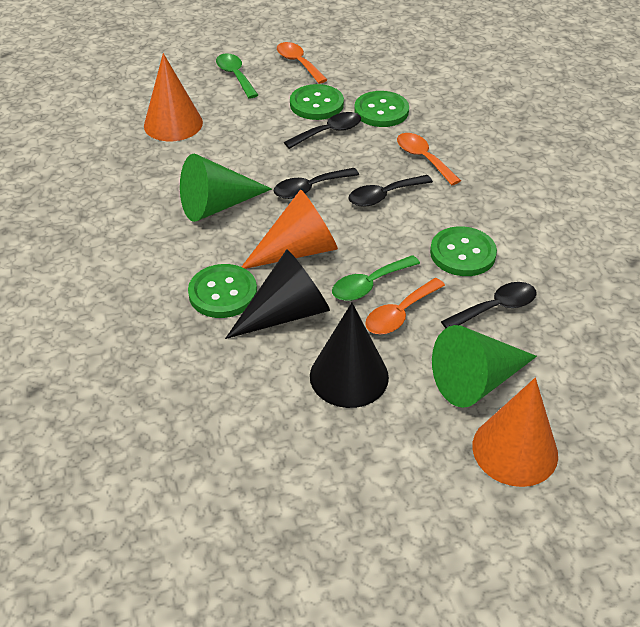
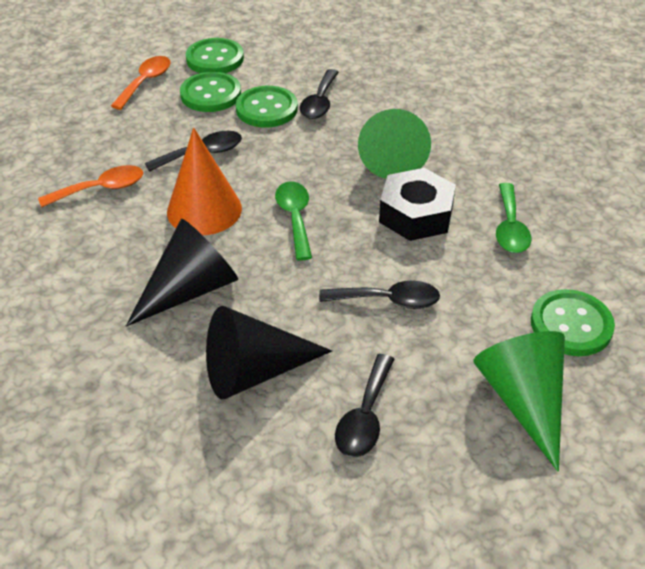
black nut: 0 -> 1
orange cone: 3 -> 1
orange spoon: 3 -> 2

